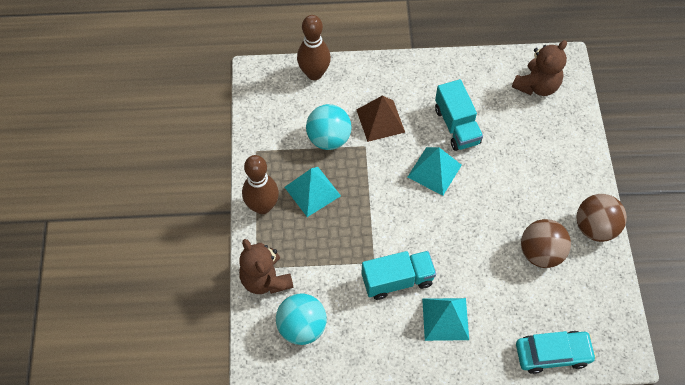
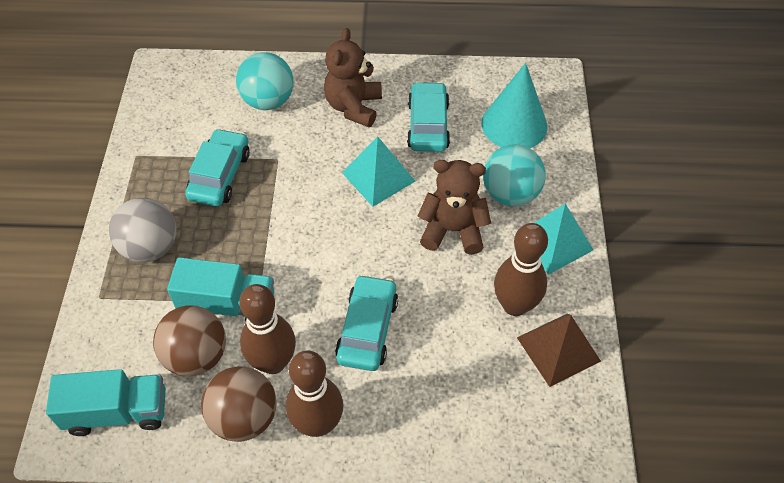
brown bowling pin: 2 -> 3
grey ball: 0 -> 1
turquoise car: 1 -> 3
turquoise cone: 0 -> 1
turquoise pyramid: 3 -> 2

